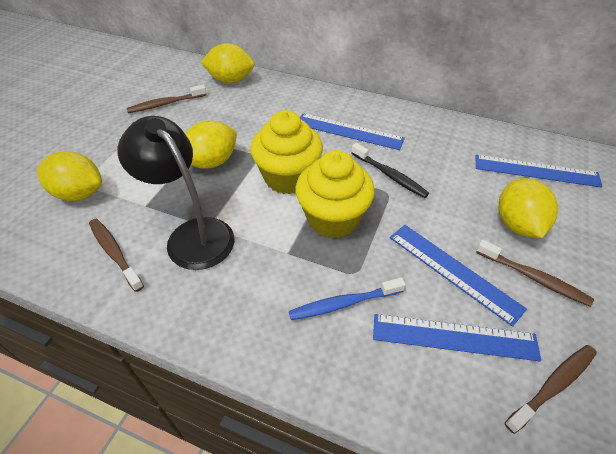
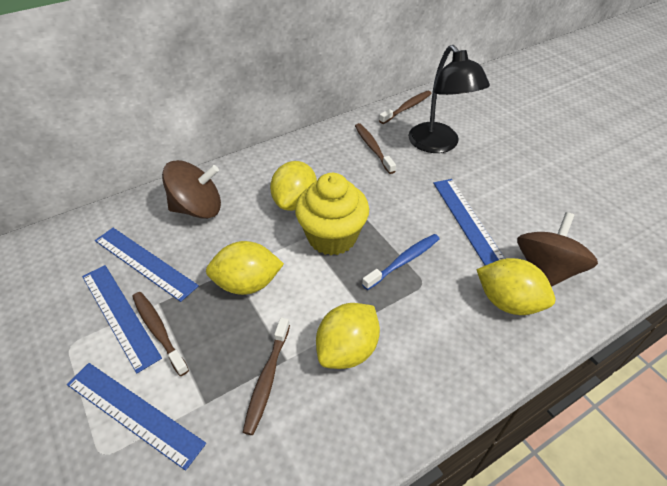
black toothbrush: 1 -> 0
brown spinning top: 0 -> 2
yellow cupcake: 2 -> 1

